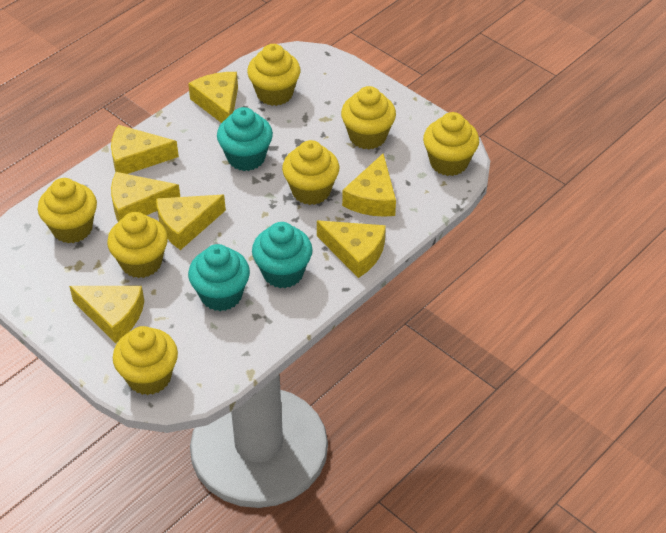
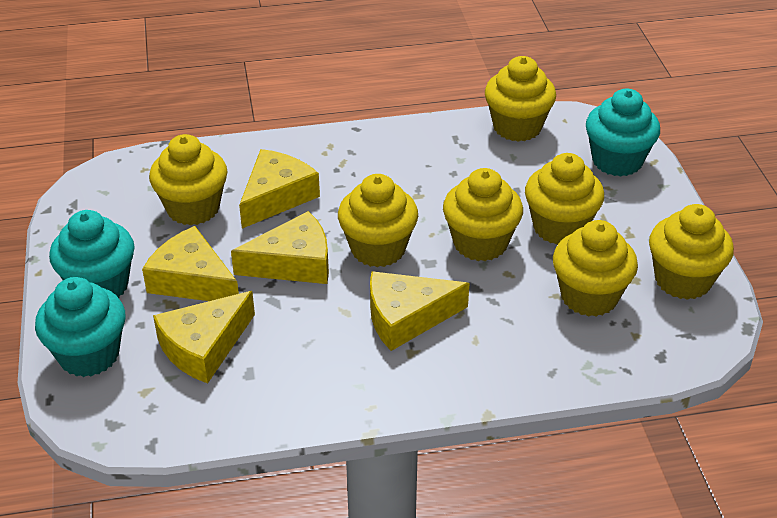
yellow cheese: 7 -> 5

